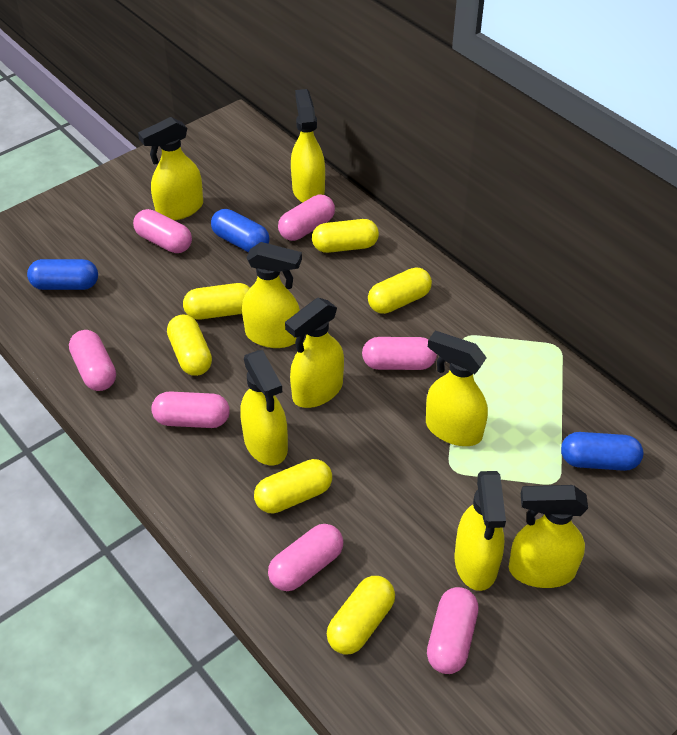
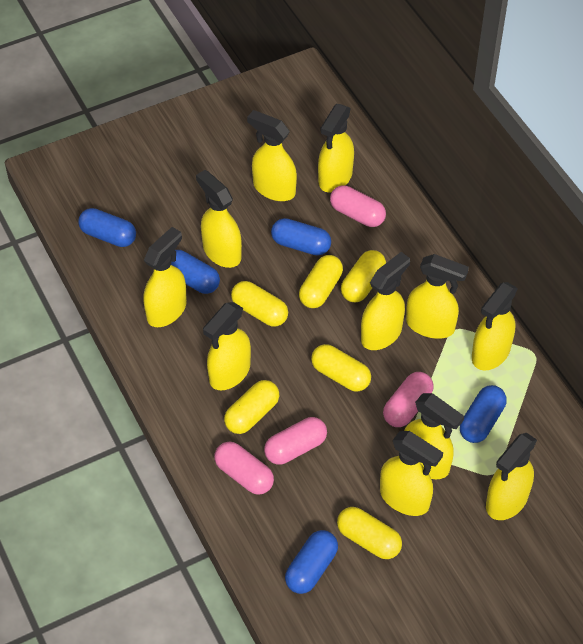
blue capsule: 3 -> 5
pink capsule: 7 -> 4
yellow spray bottle: 8 -> 11

